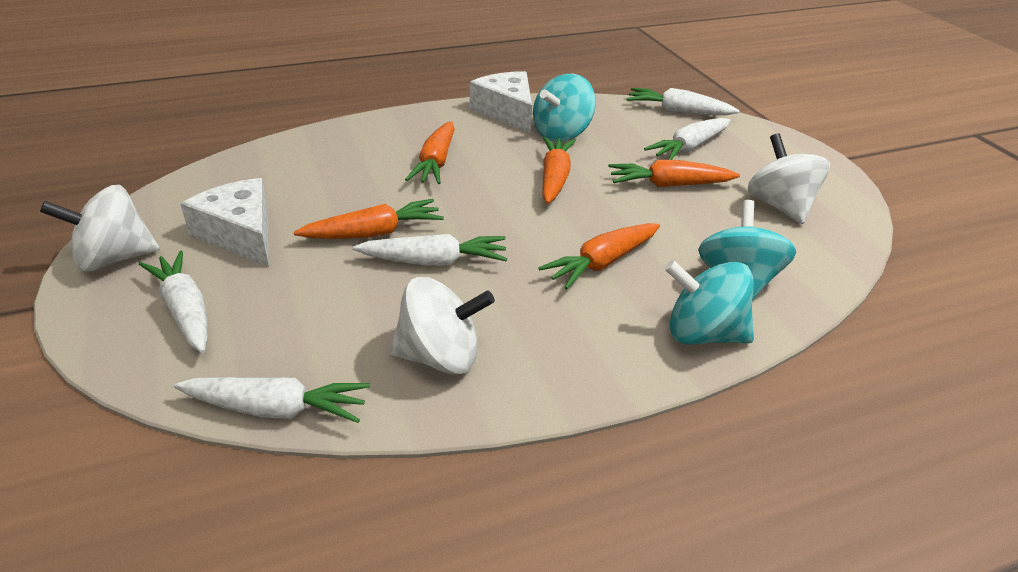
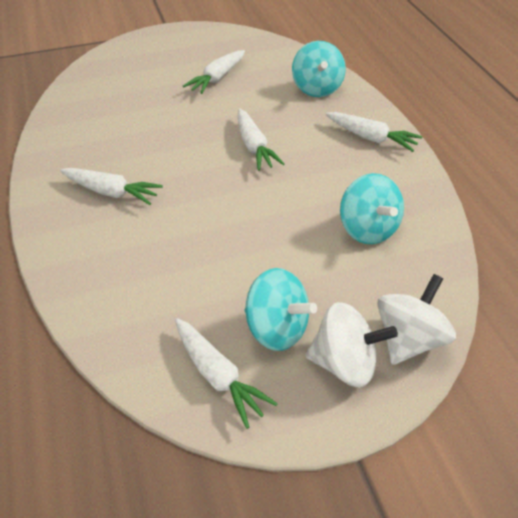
orange carrot: 5 -> 0
white cheese: 2 -> 0
white spinning top: 3 -> 2

